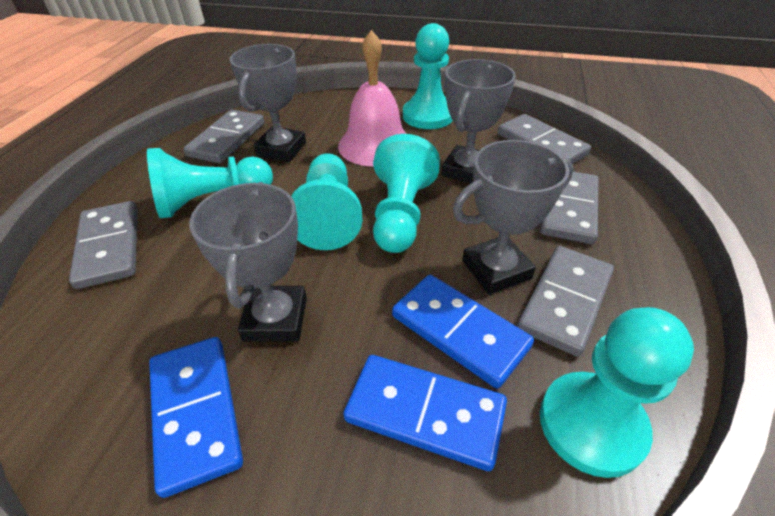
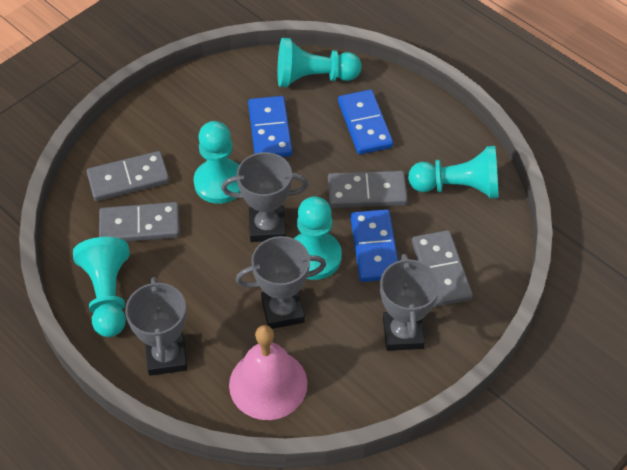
grey domino: 5 -> 4

